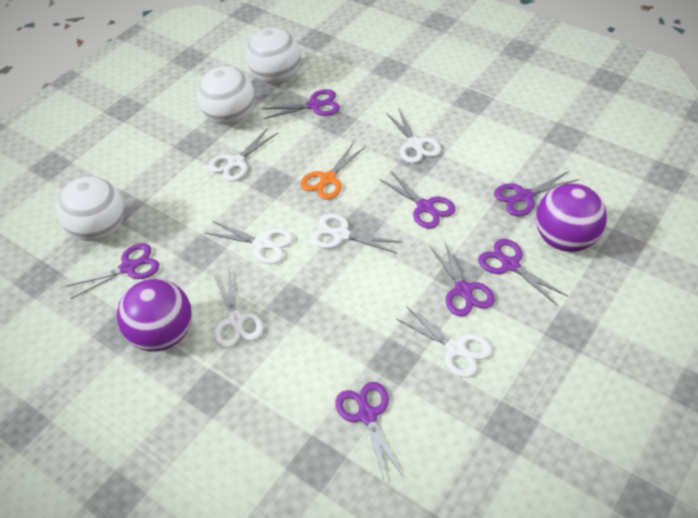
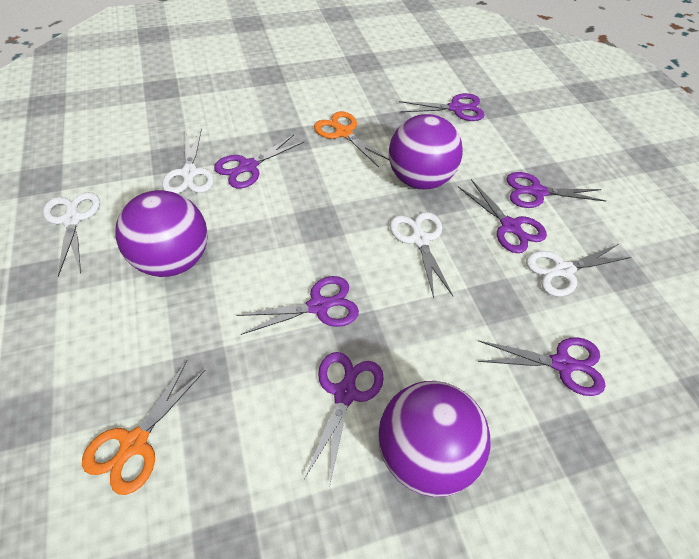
orange scissors: 1 -> 2
purple ball: 2 -> 3
white ball: 3 -> 0
white scissors: 6 -> 4

